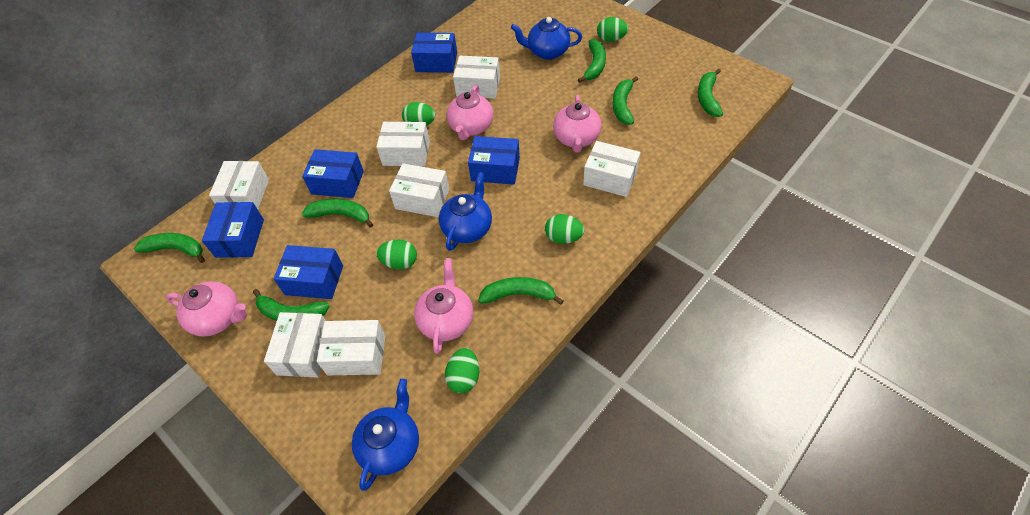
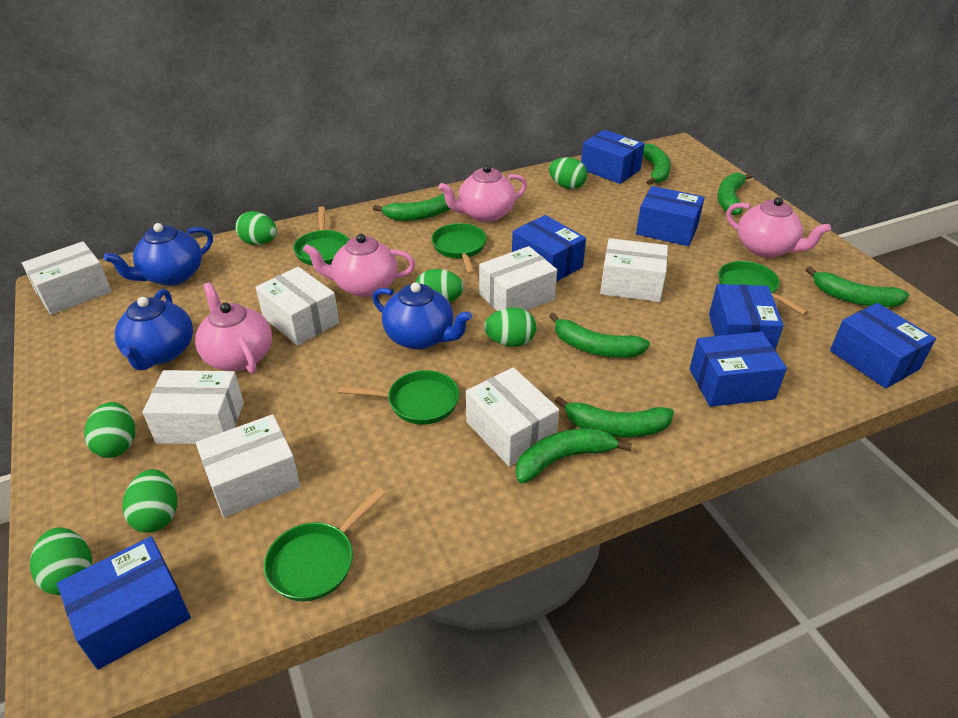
blue box: 5 -> 7
green egg: 5 -> 7
green pan: 0 -> 5

